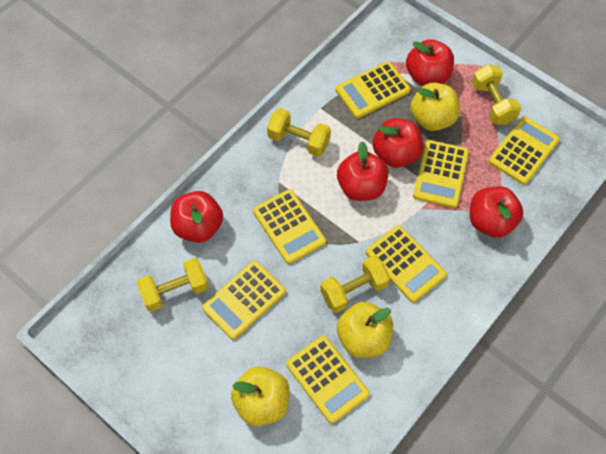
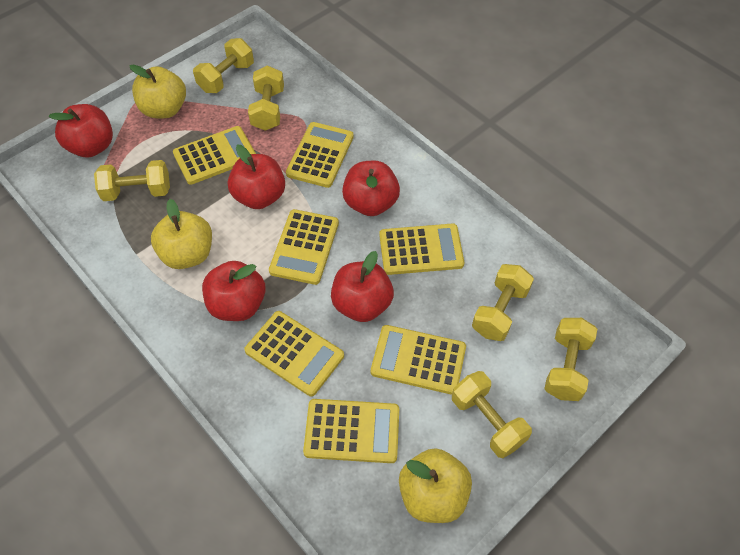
yellow dumbbell: 4 -> 6

